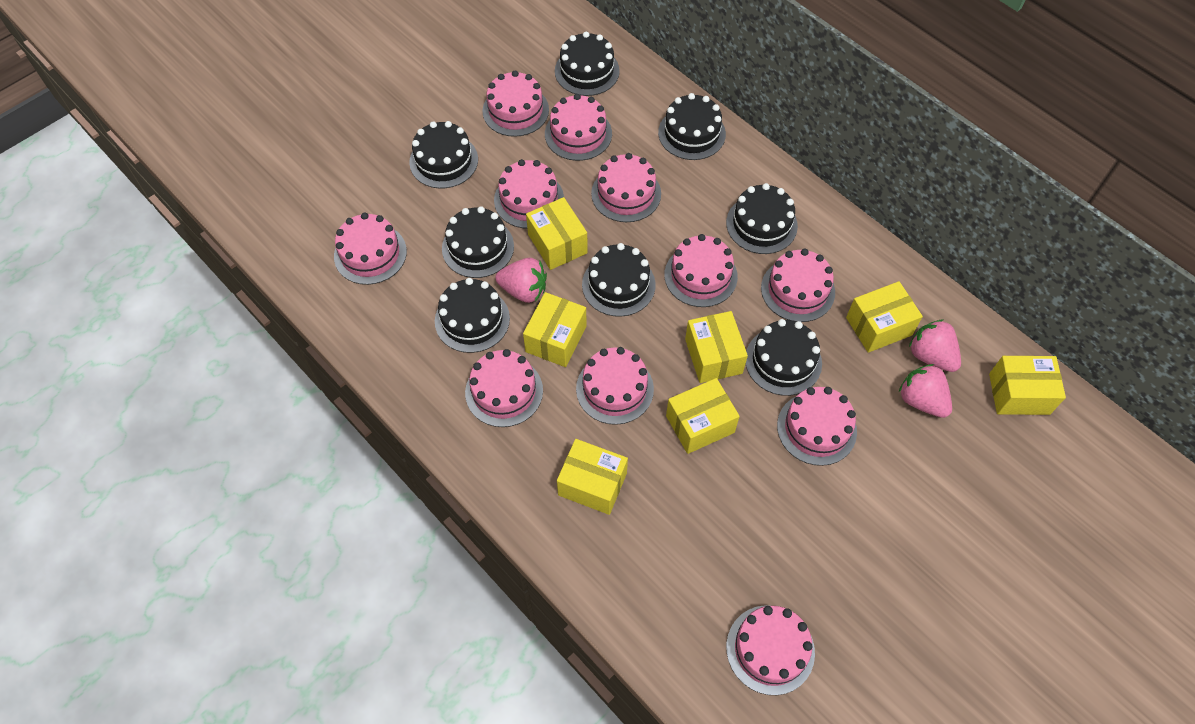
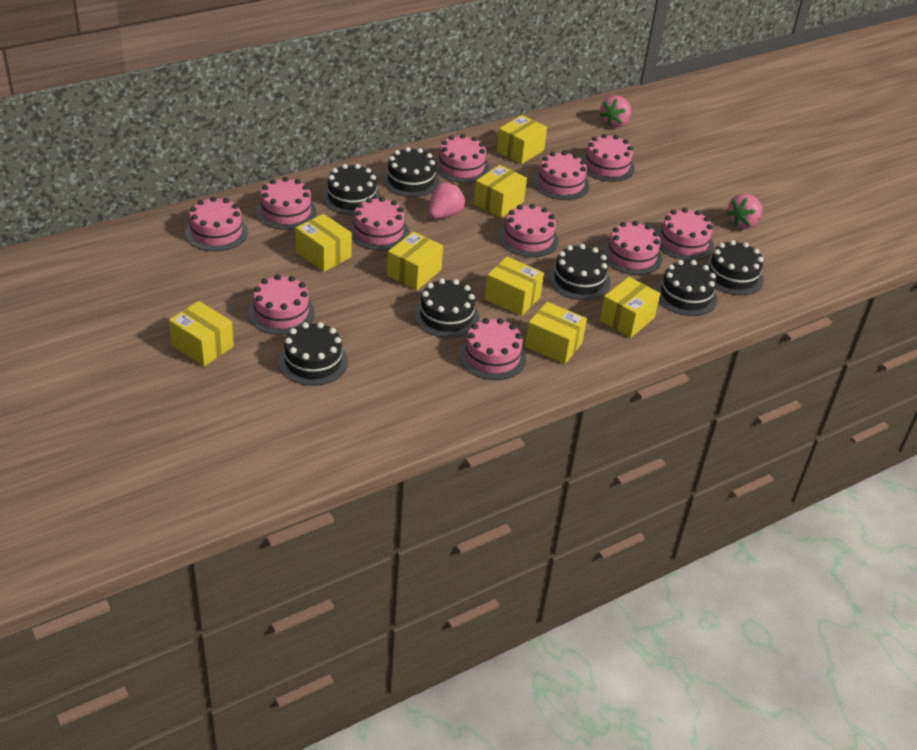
black cake: 8 -> 7
yellow box: 7 -> 8

